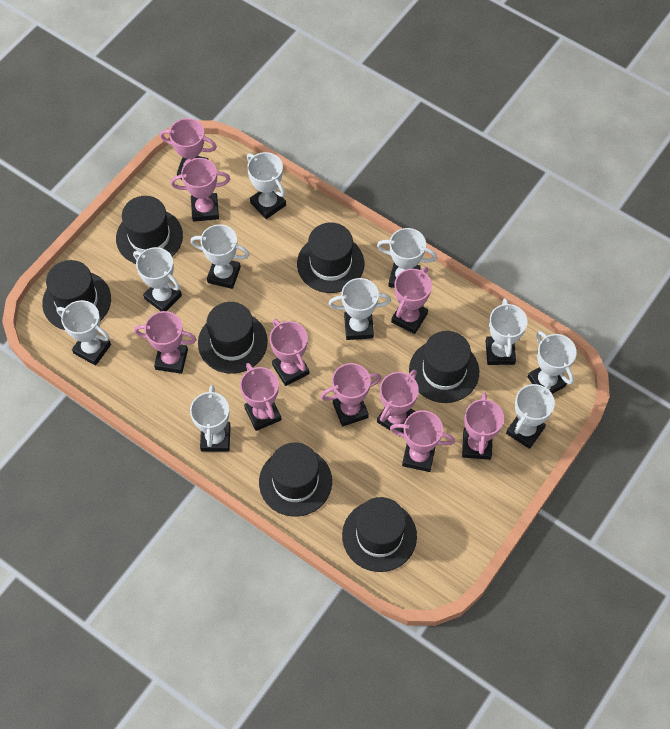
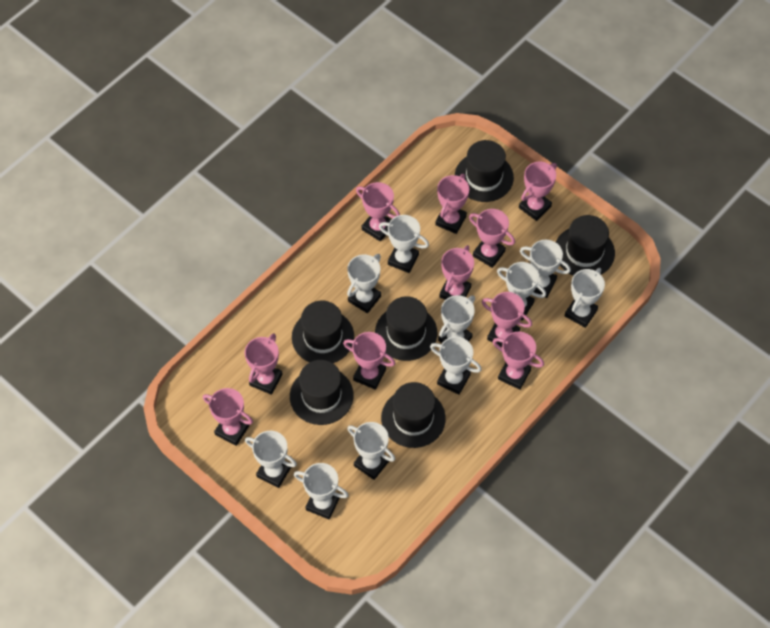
black hat: 7 -> 6

